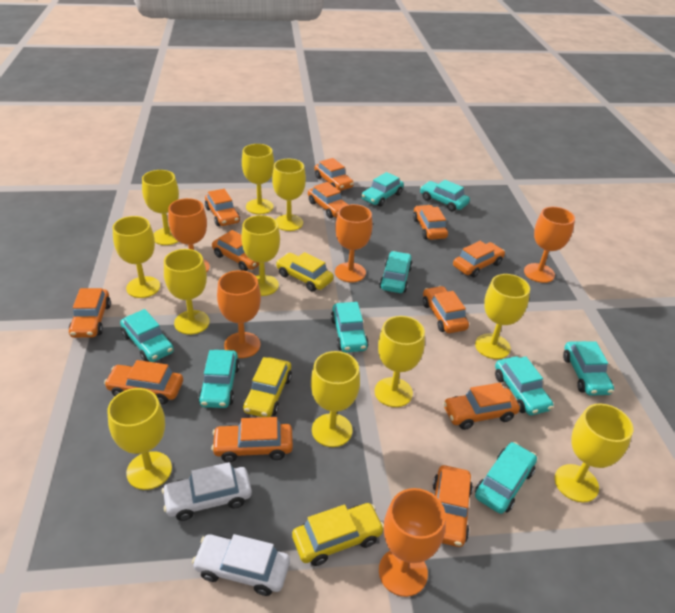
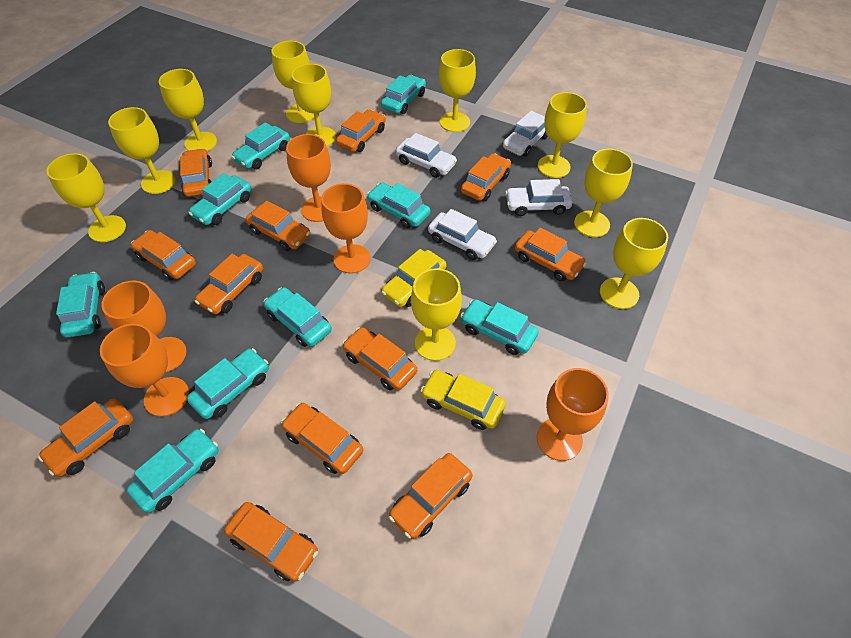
white car: 2 -> 4
yellow car: 3 -> 2
yellow goblet: 11 -> 10

